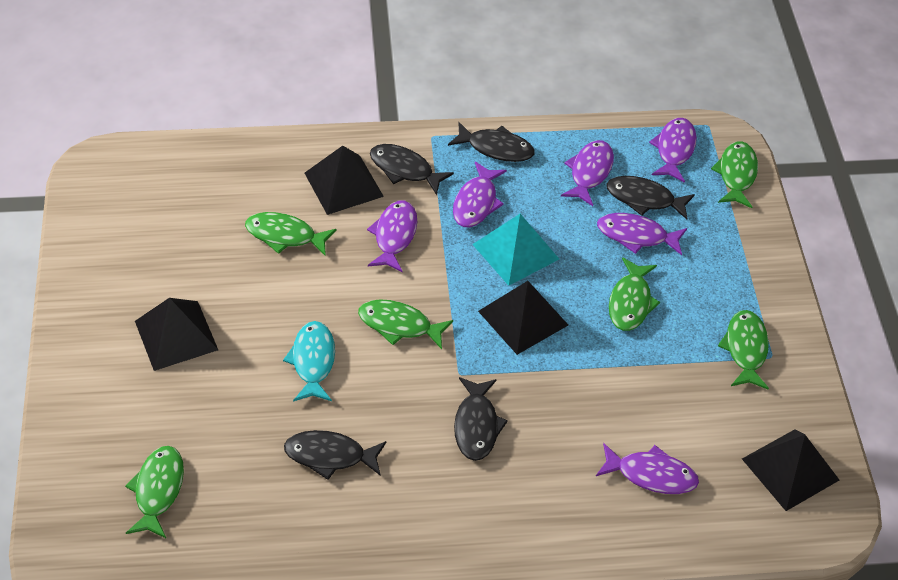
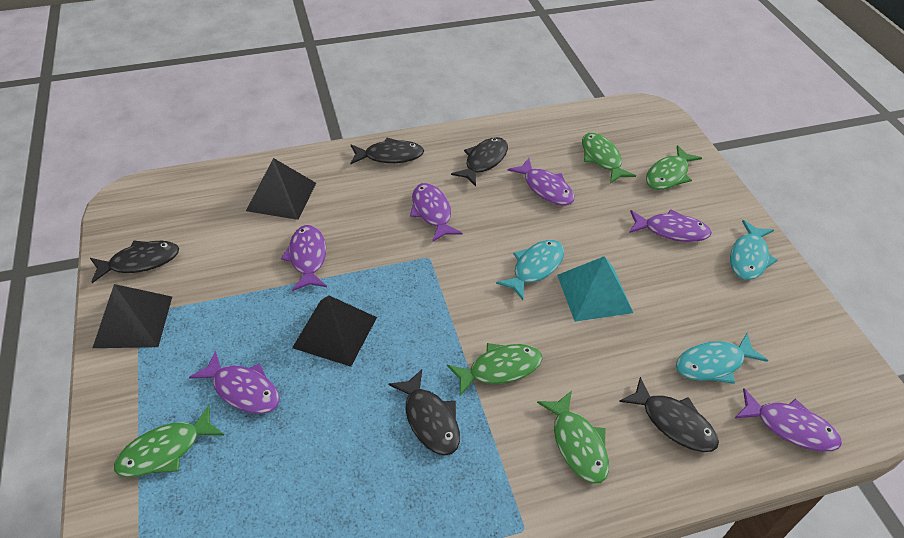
black pyramid: 4 -> 3
green fish: 6 -> 5
turquoise fish: 1 -> 3

